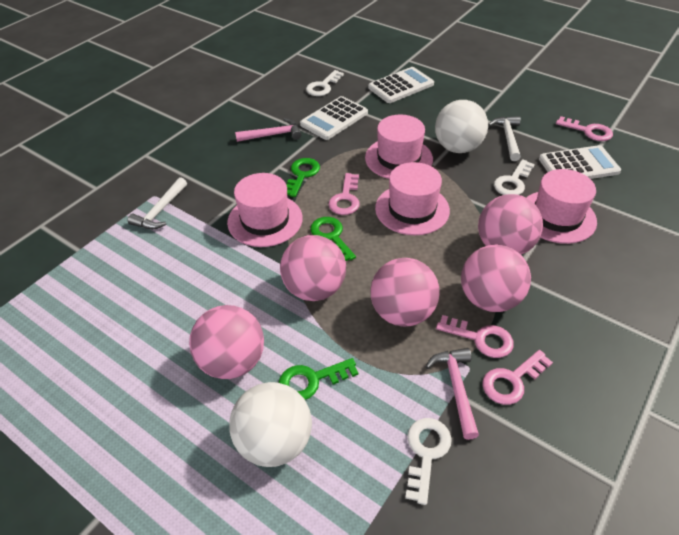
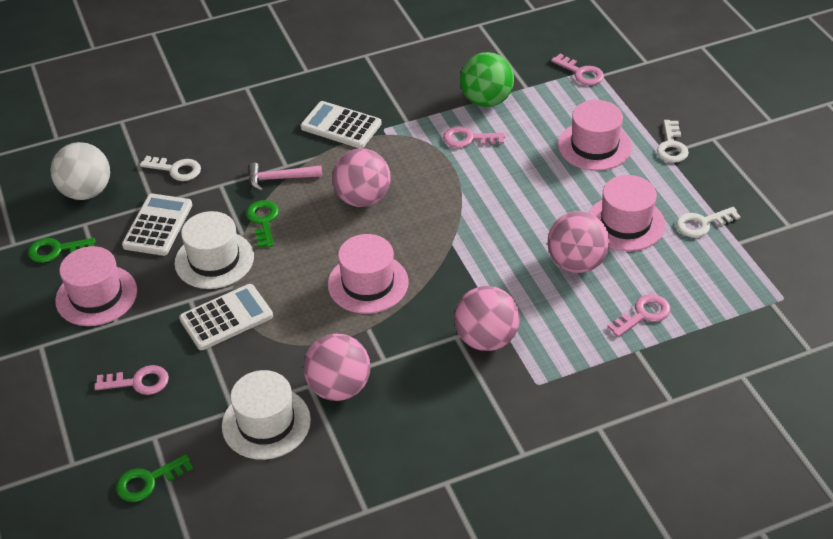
green ball: 0 -> 1
pink ball: 5 -> 4
pink hammer: 2 -> 1
white ball: 2 -> 1
white hammer: 2 -> 0
white hat: 0 -> 2

